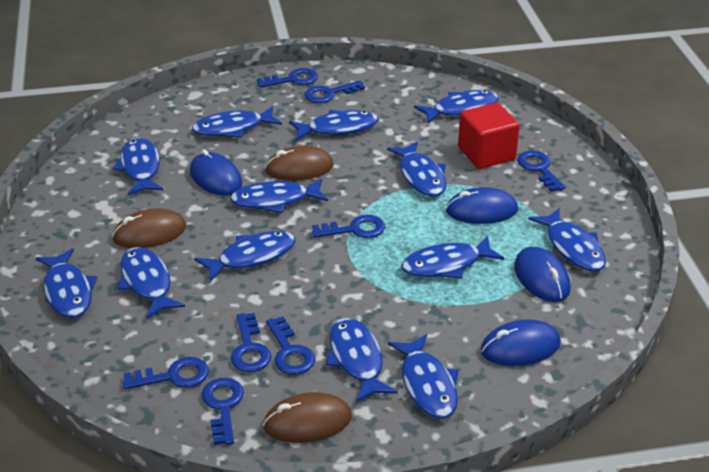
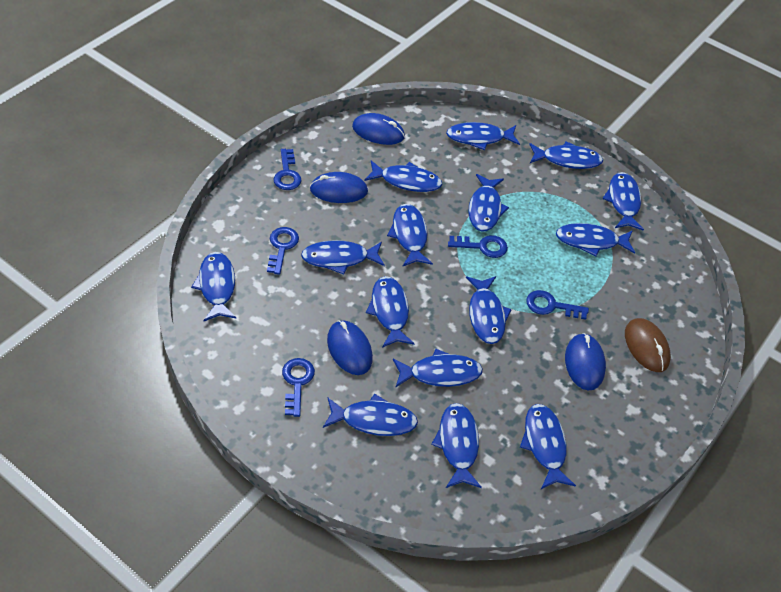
blue fish: 13 -> 15
blue key: 8 -> 5
brown mouse: 3 -> 1
red cube: 1 -> 0

